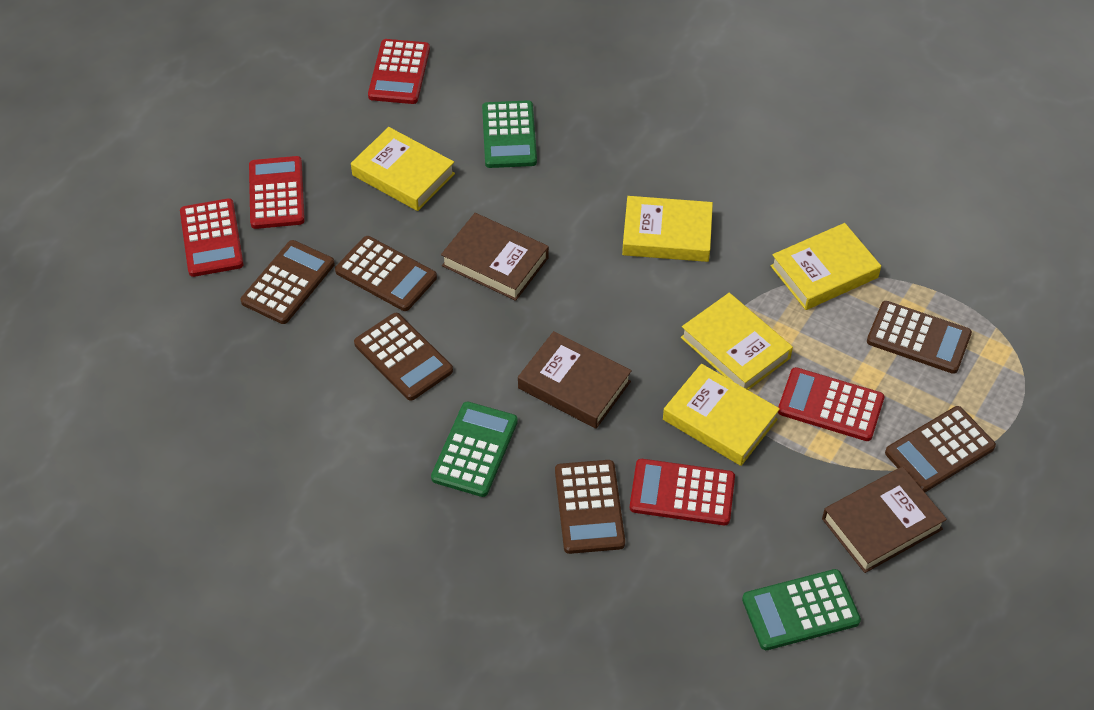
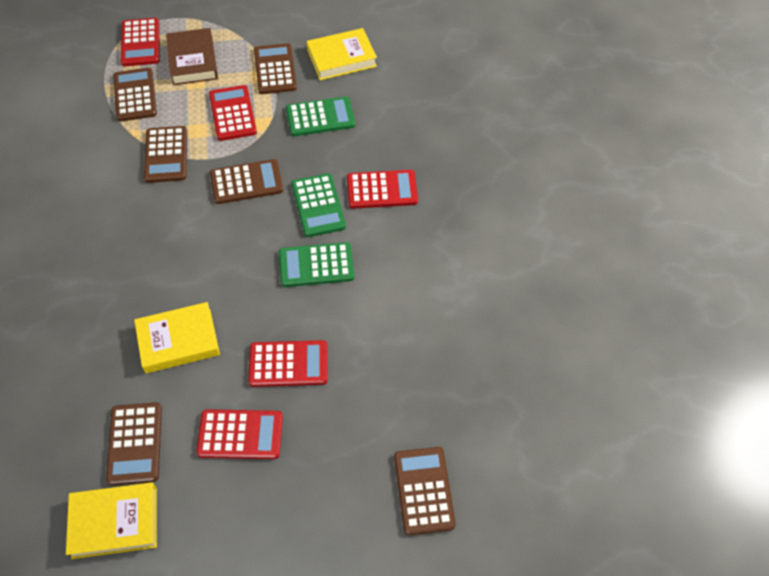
brown book: 3 -> 1
yellow book: 5 -> 3

